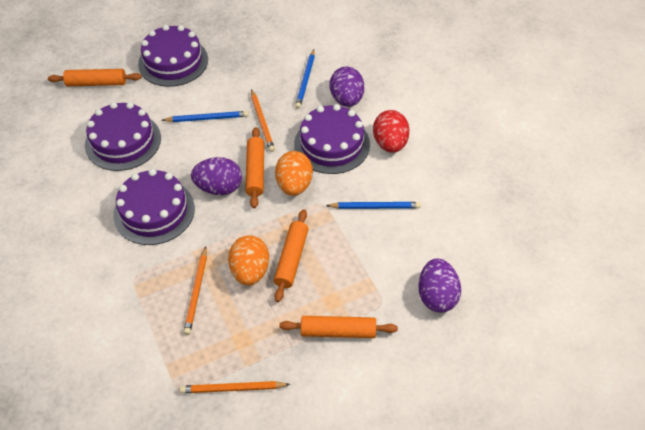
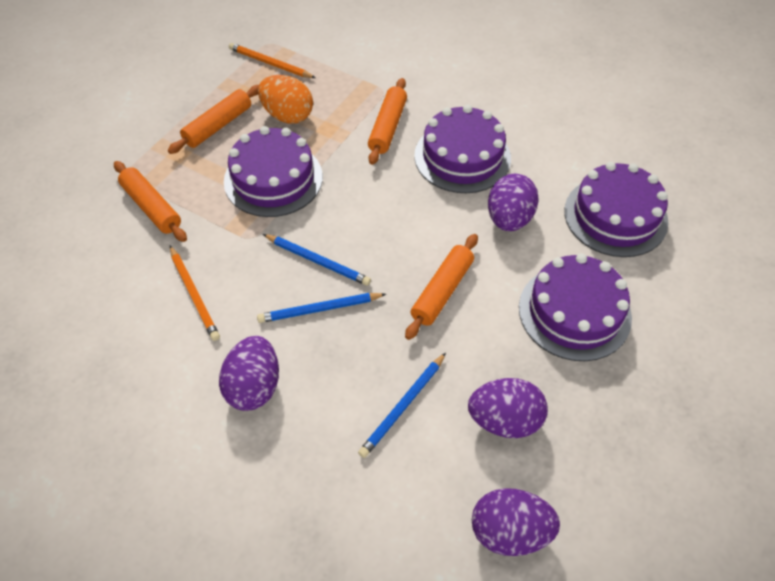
orange egg: 2 -> 1
orange pencil: 3 -> 2
purple egg: 3 -> 4
red egg: 1 -> 0

